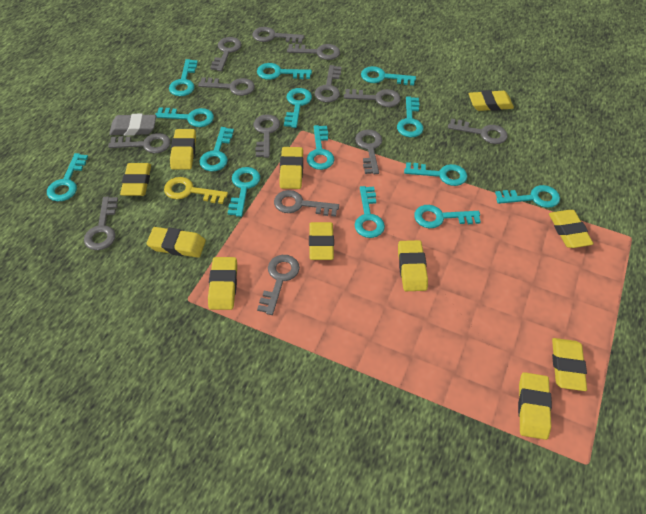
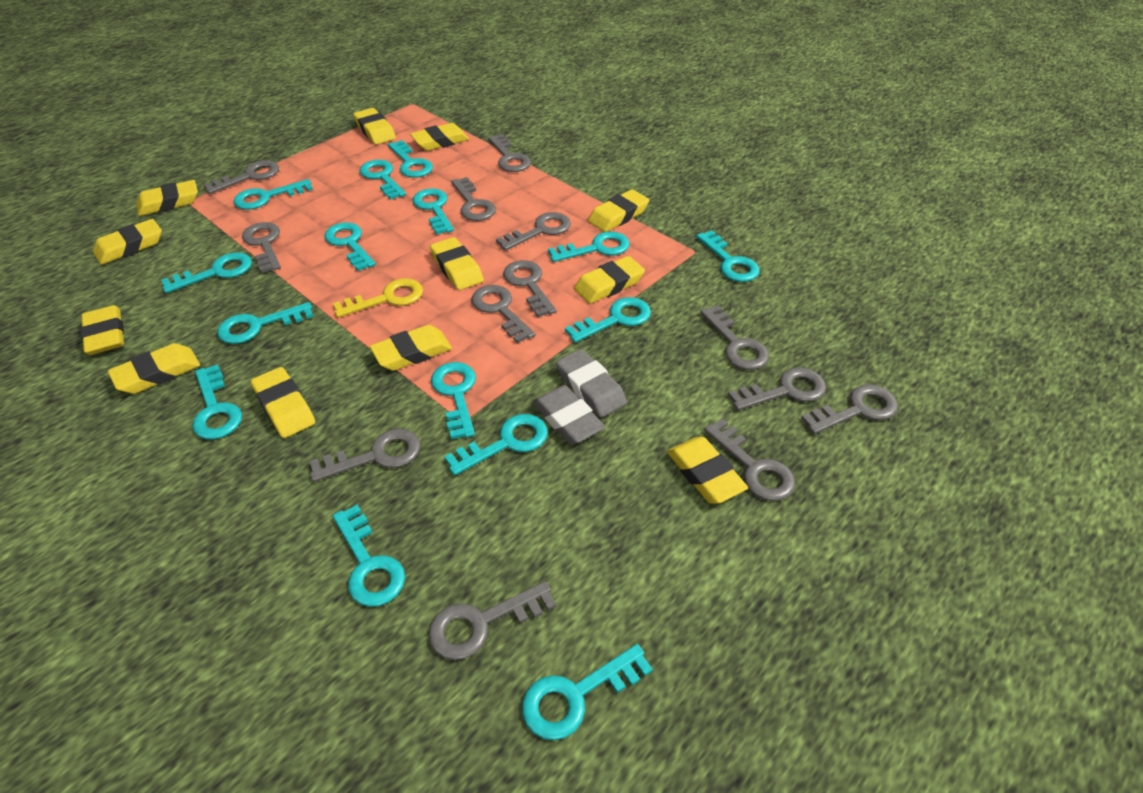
grey eraser: 1 -> 2
turquoise key: 14 -> 15
yellow eraser: 11 -> 12

